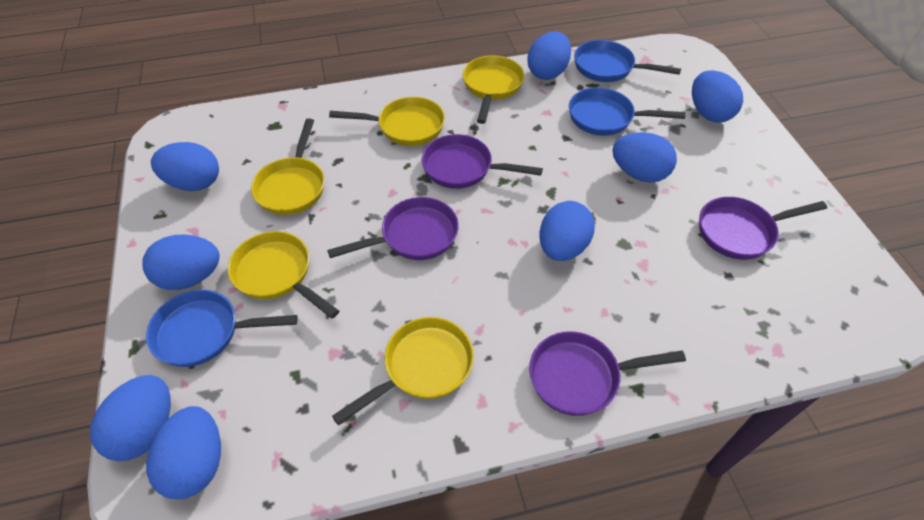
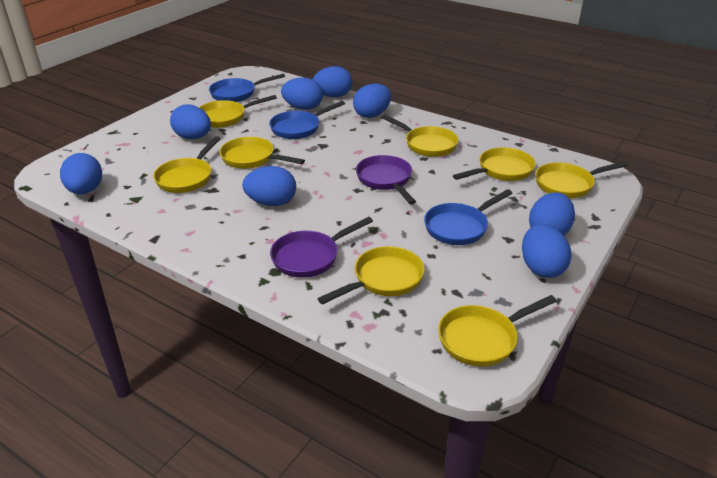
purple pan: 4 -> 2
yellow pan: 5 -> 8

